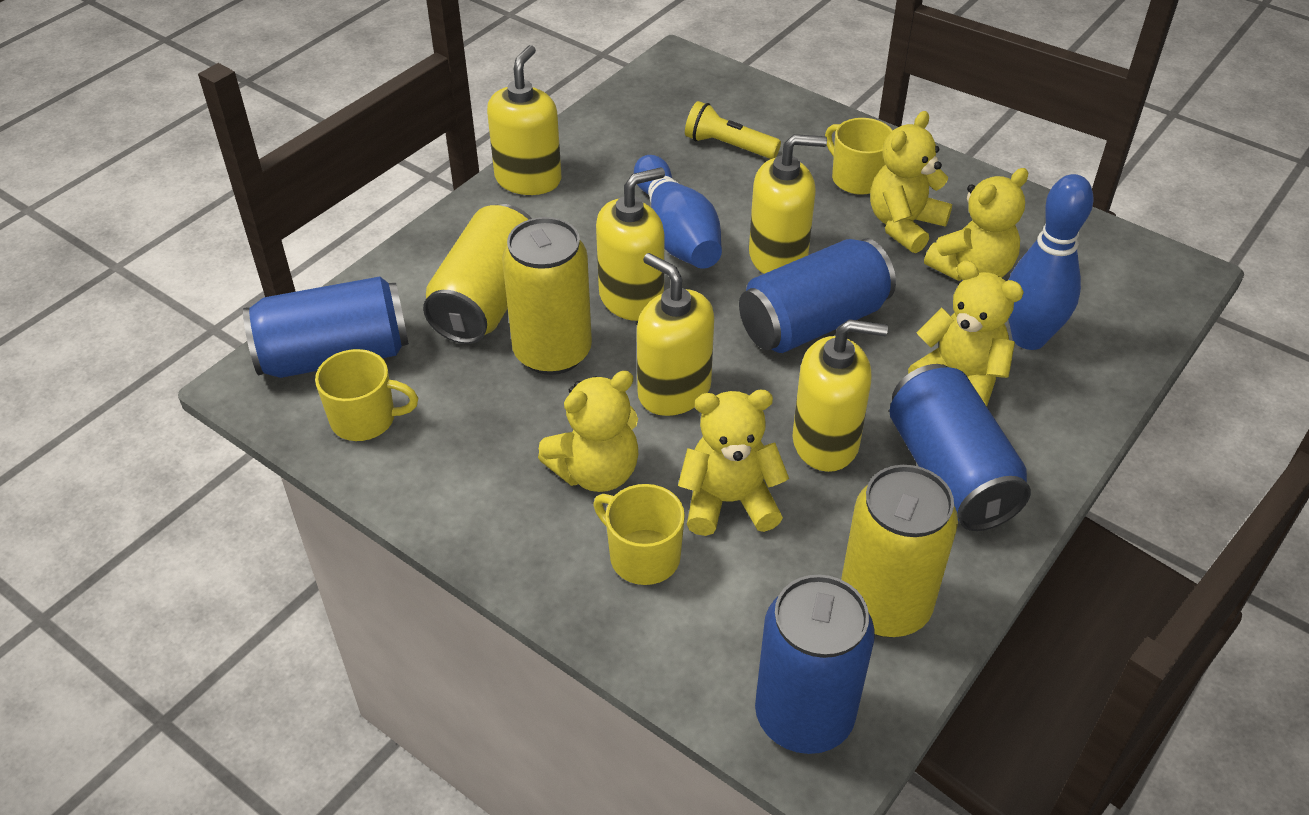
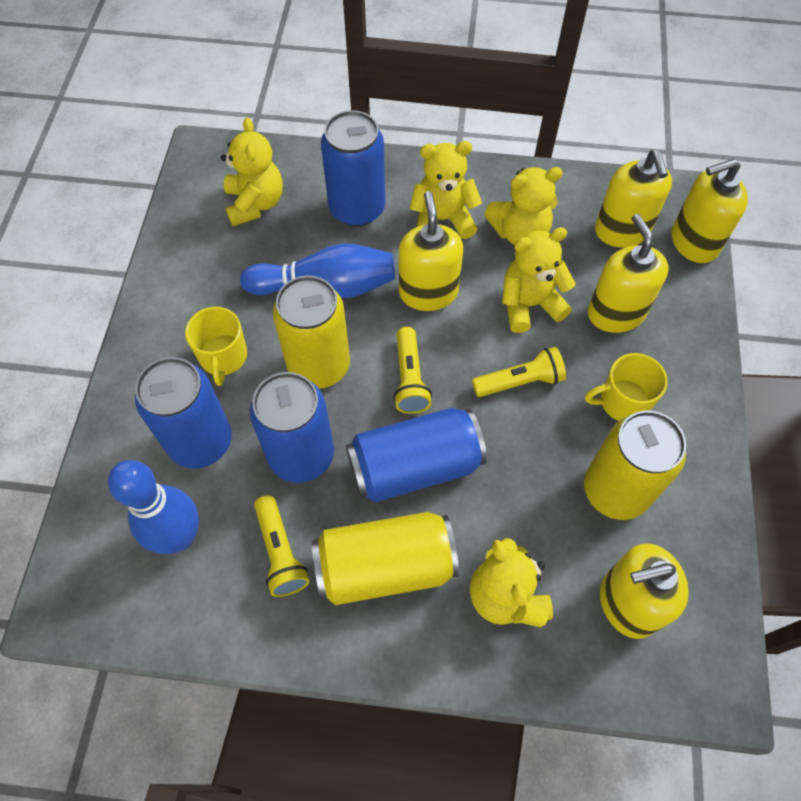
yellow flashlight: 1 -> 3
yellow mug: 3 -> 2

